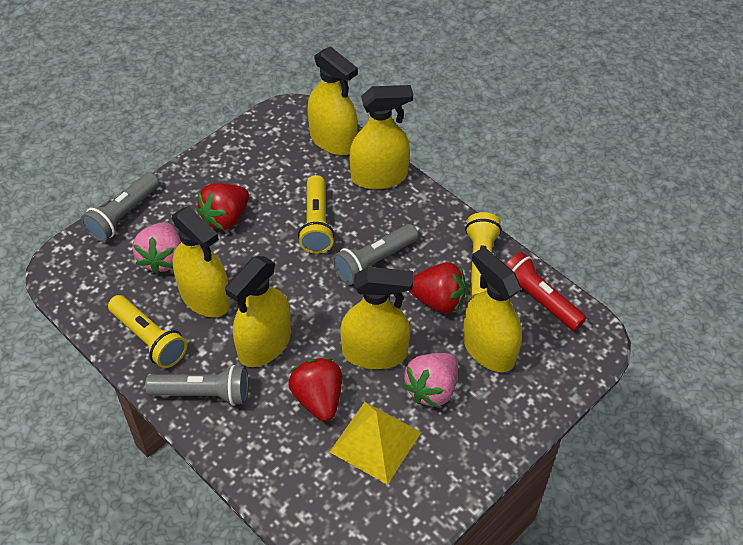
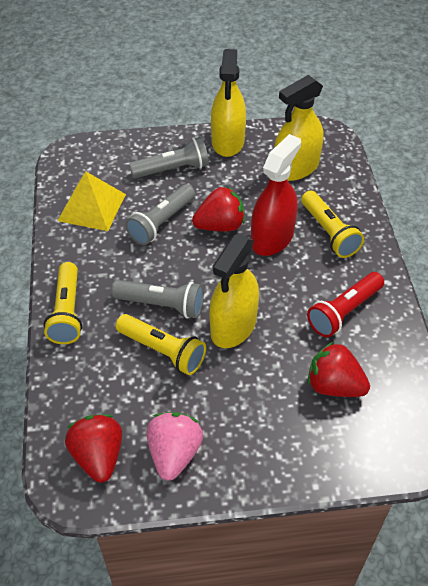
pink strawberry: 2 -> 1
red spray bottle: 0 -> 1
yellow spray bottle: 6 -> 3

